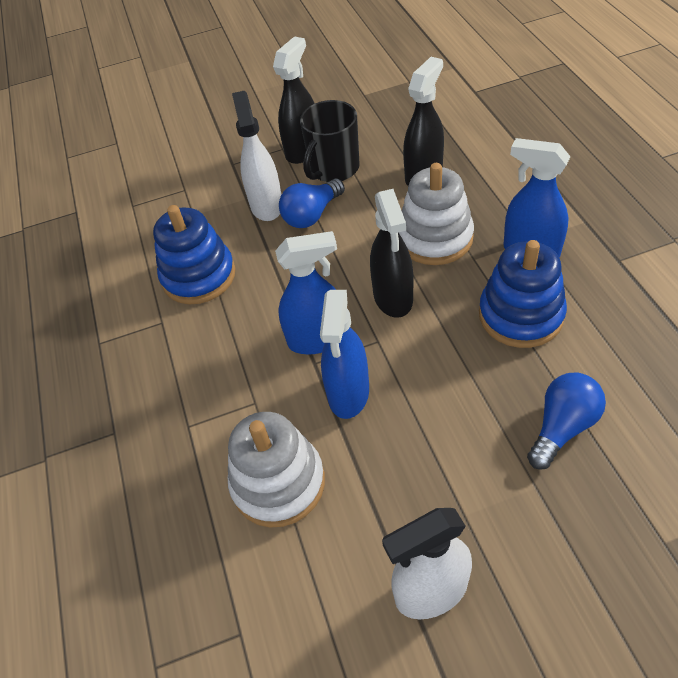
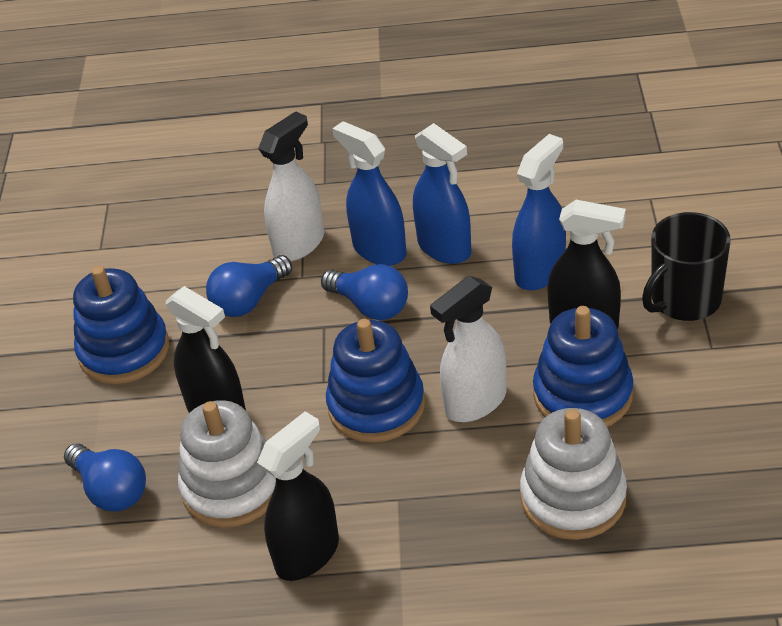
blue light bulb: 2 -> 3
blue stacking toy: 2 -> 3

